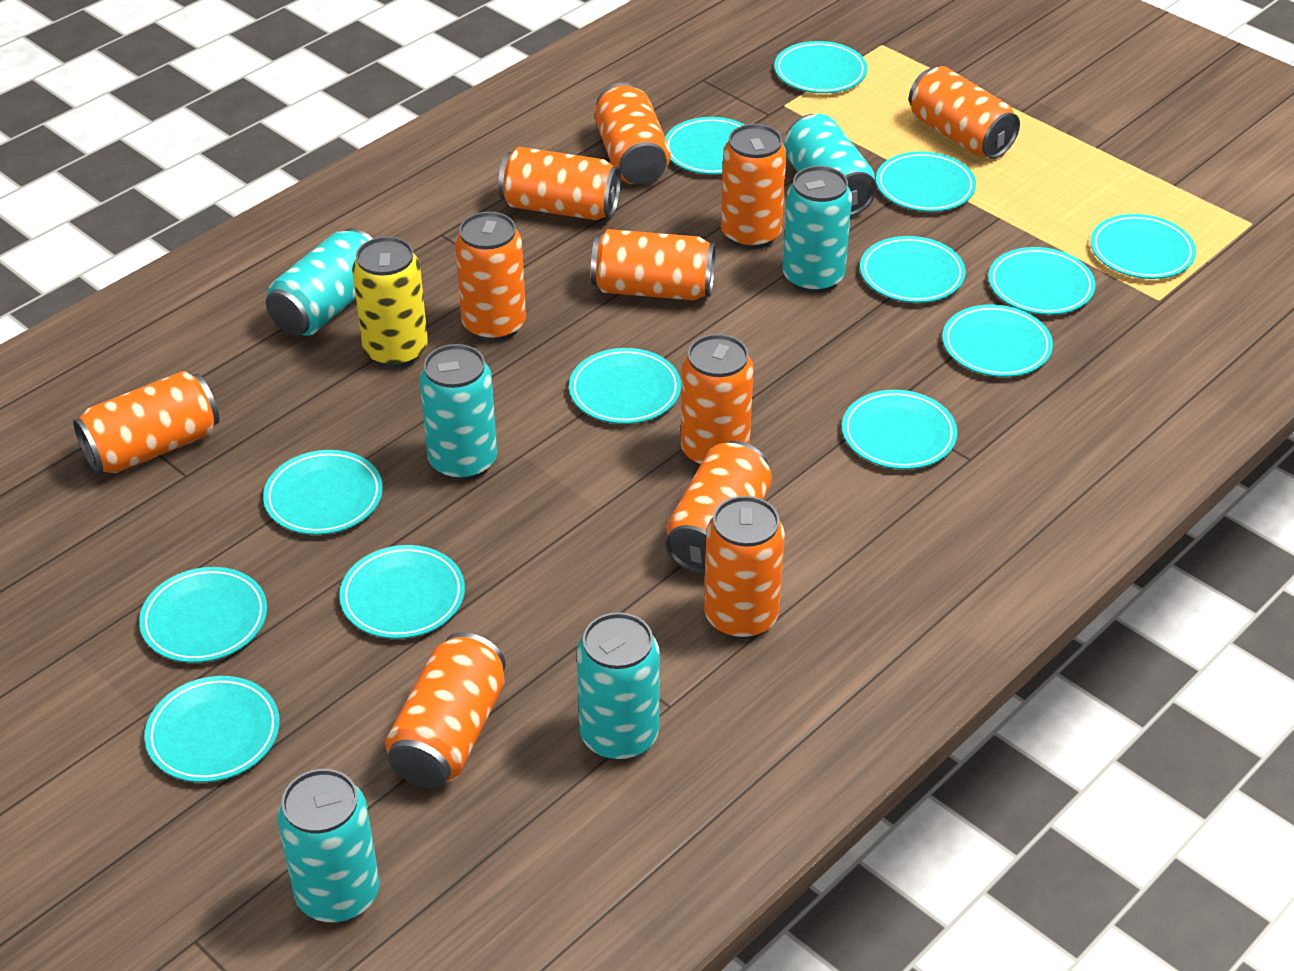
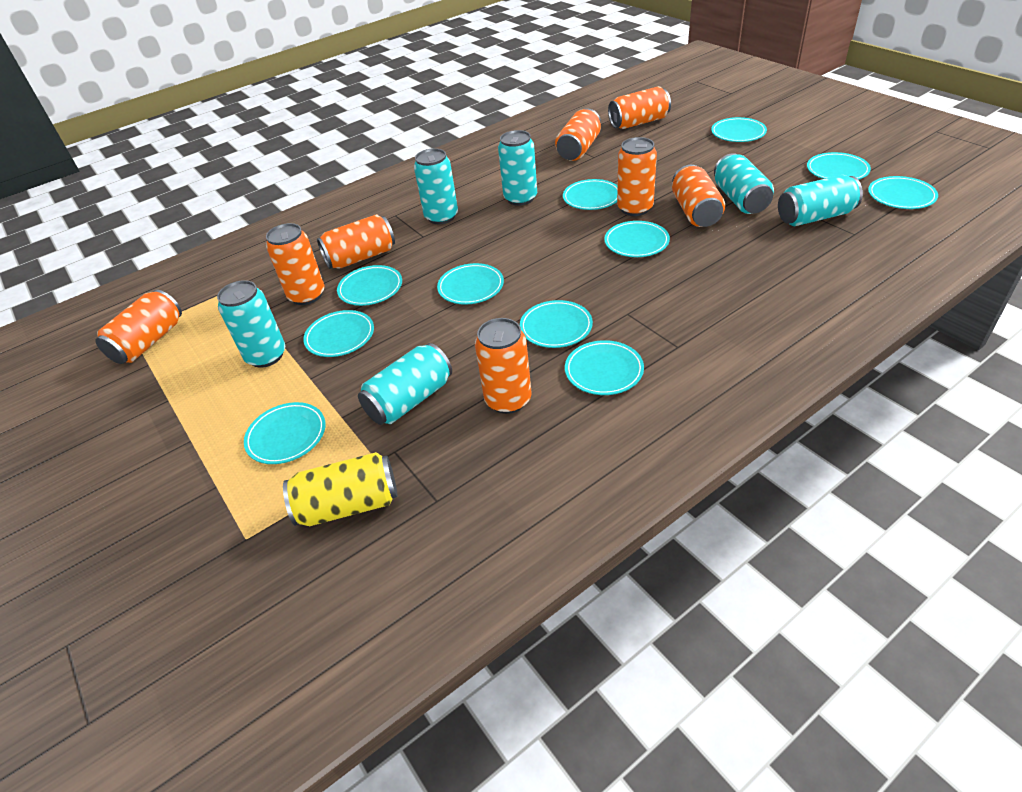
orange can: 11 -> 8
turquoise plate: 13 -> 11

